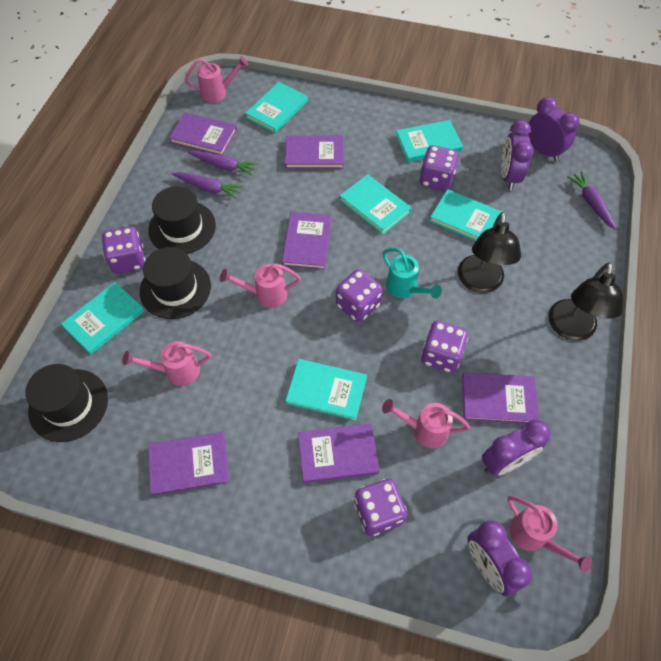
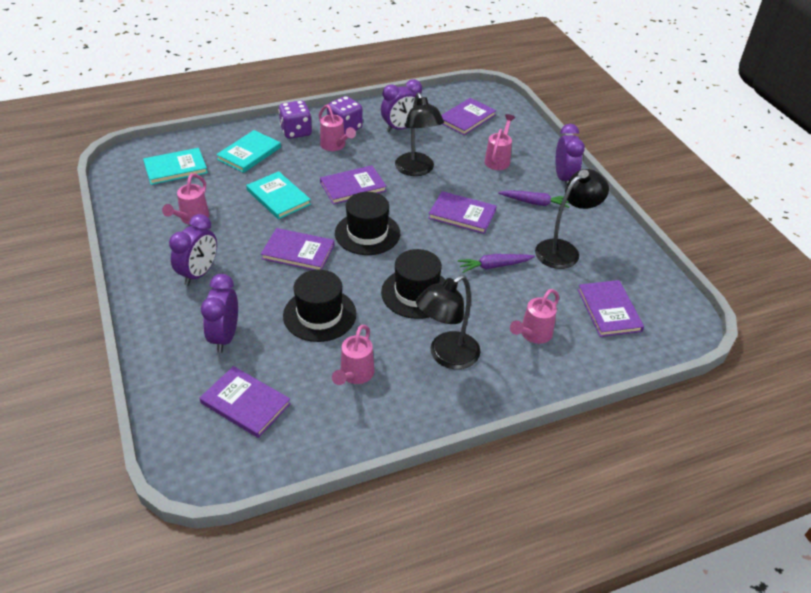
black lamp: 2 -> 3
purple carrot: 3 -> 2
purple dice: 5 -> 2
turquoise book: 6 -> 3
turquoise watering can: 1 -> 0

